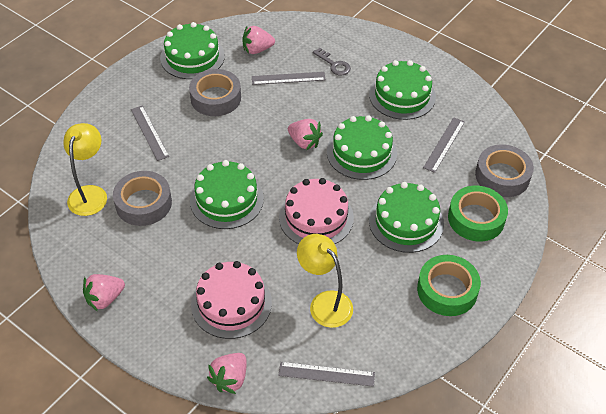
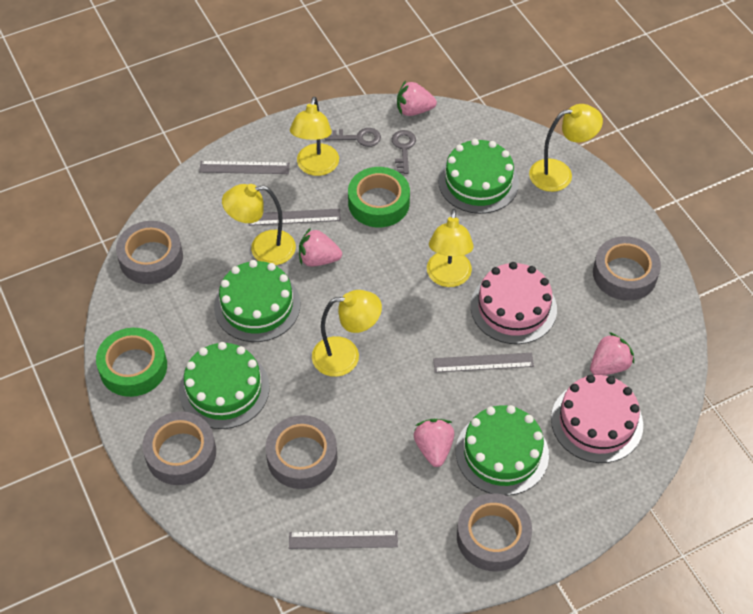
green cake: 5 -> 4
grey key: 1 -> 2
grey tape: 3 -> 5
yellow lamp: 2 -> 5

